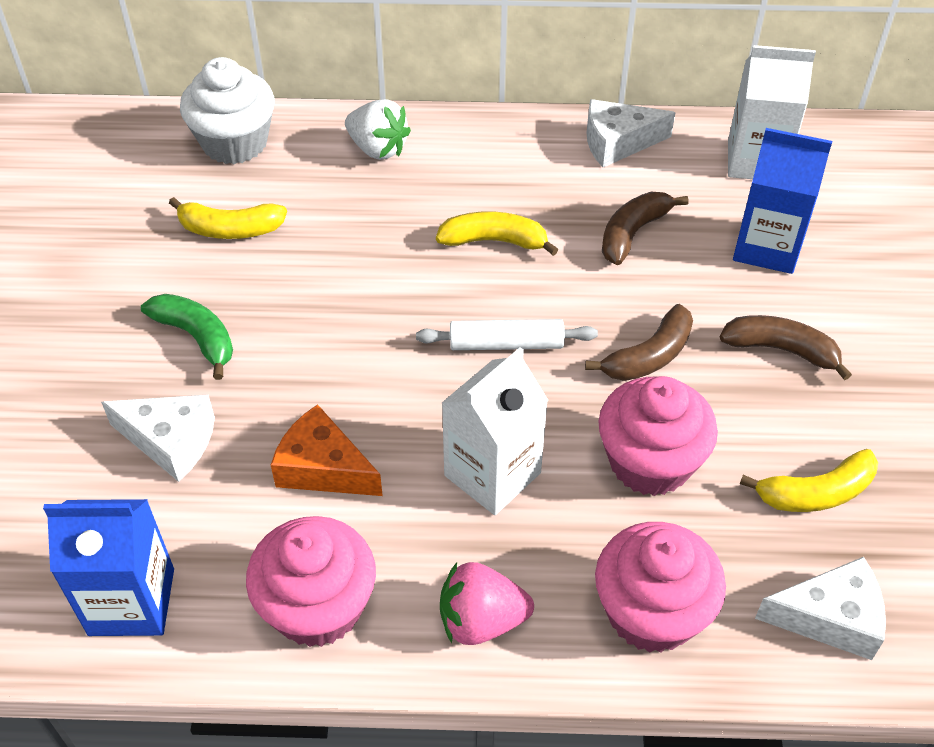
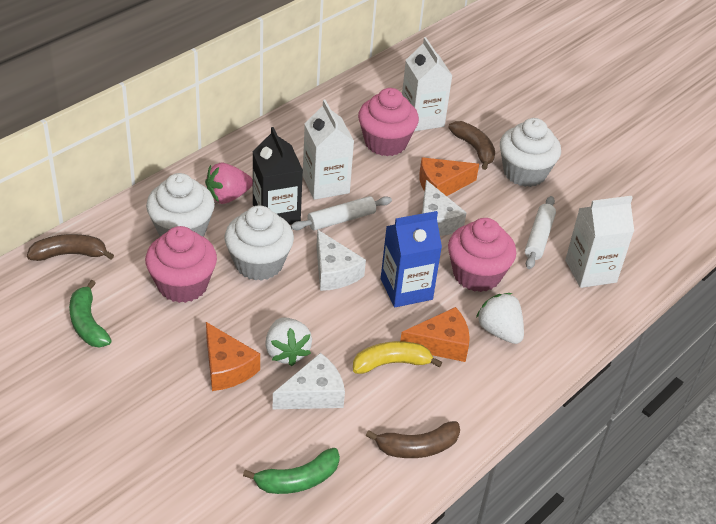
black carton: 0 -> 1
blue carton: 2 -> 1
green banana: 1 -> 2
orange cheese: 1 -> 3
white carton: 2 -> 3
white cupcake: 1 -> 3
white rolling pin: 1 -> 2
white strawberry: 1 -> 2
yellow banana: 3 -> 1

